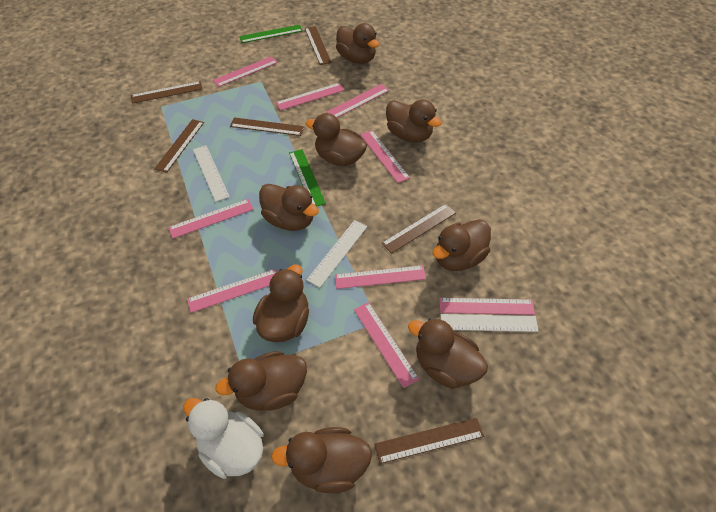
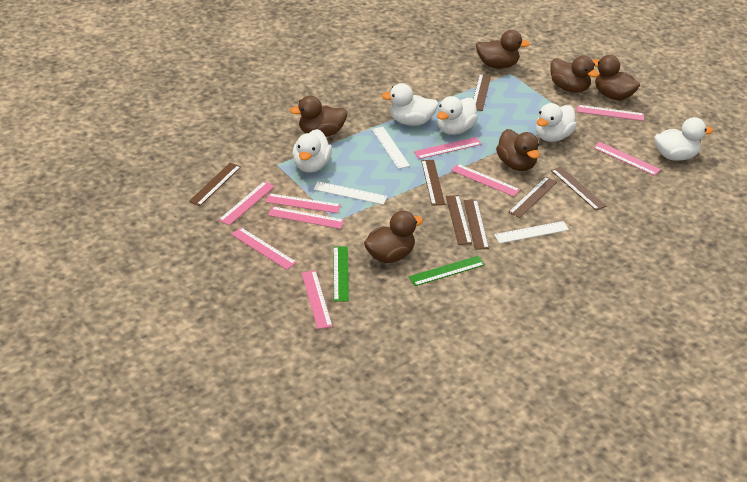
brown duck: 9 -> 6
brown ruler: 6 -> 7
white duck: 1 -> 5

